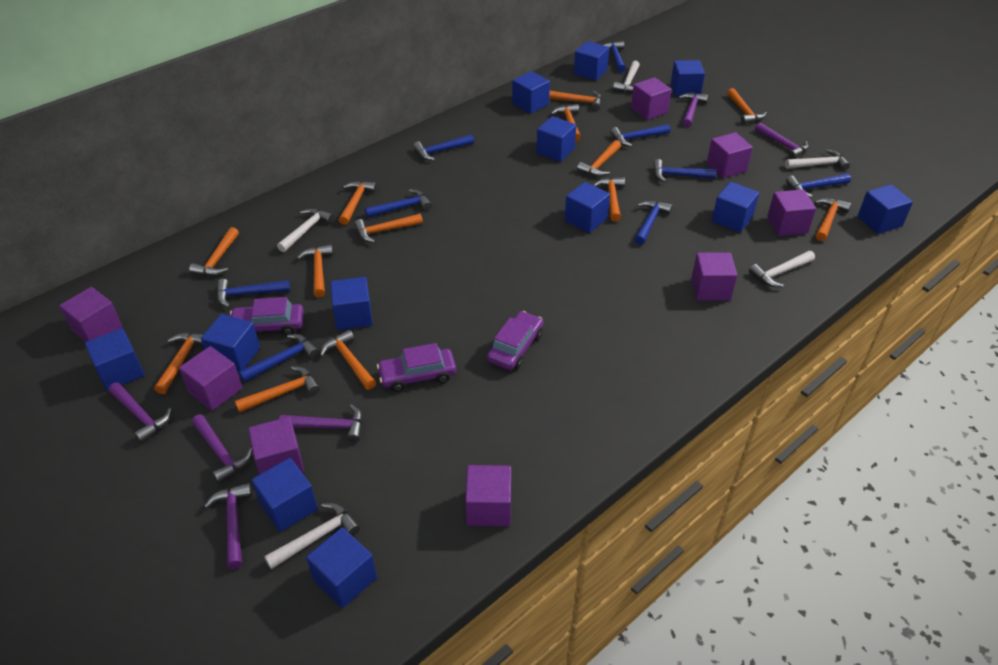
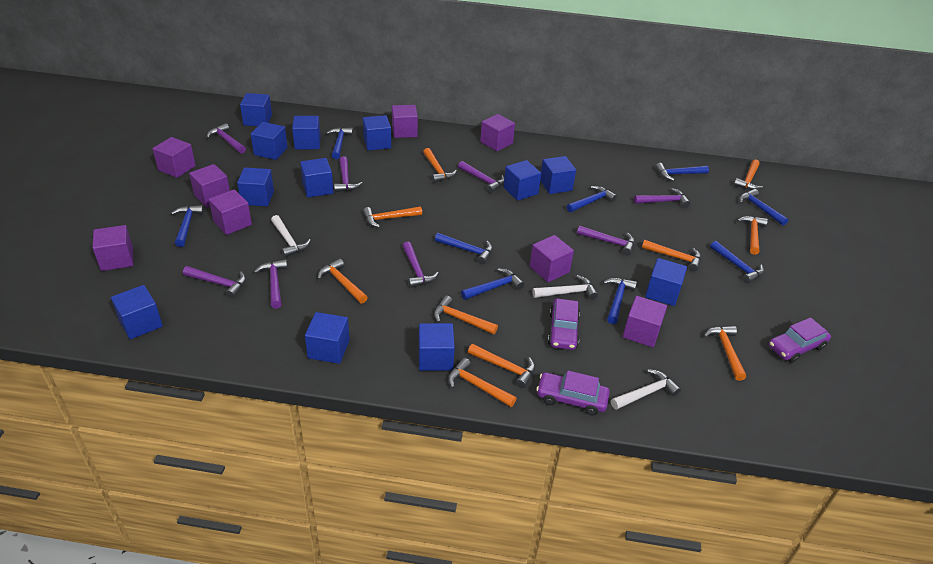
orange hammer: 13 -> 10
purple hammer: 6 -> 8
white hammer: 5 -> 3

